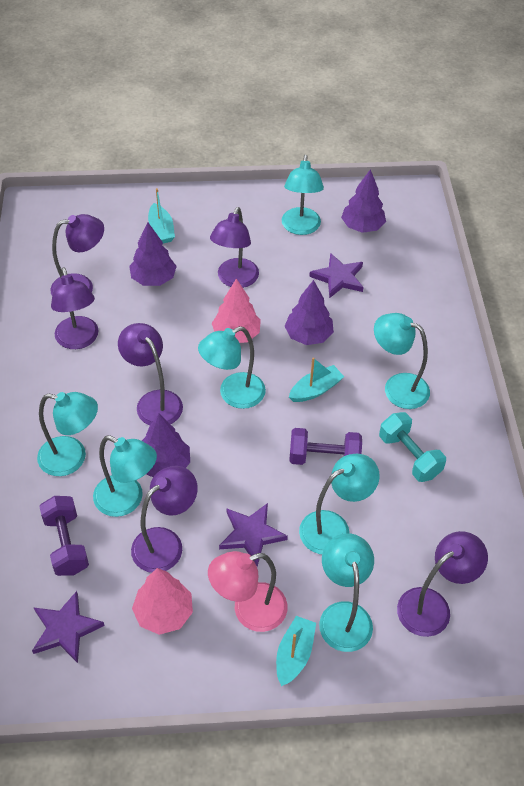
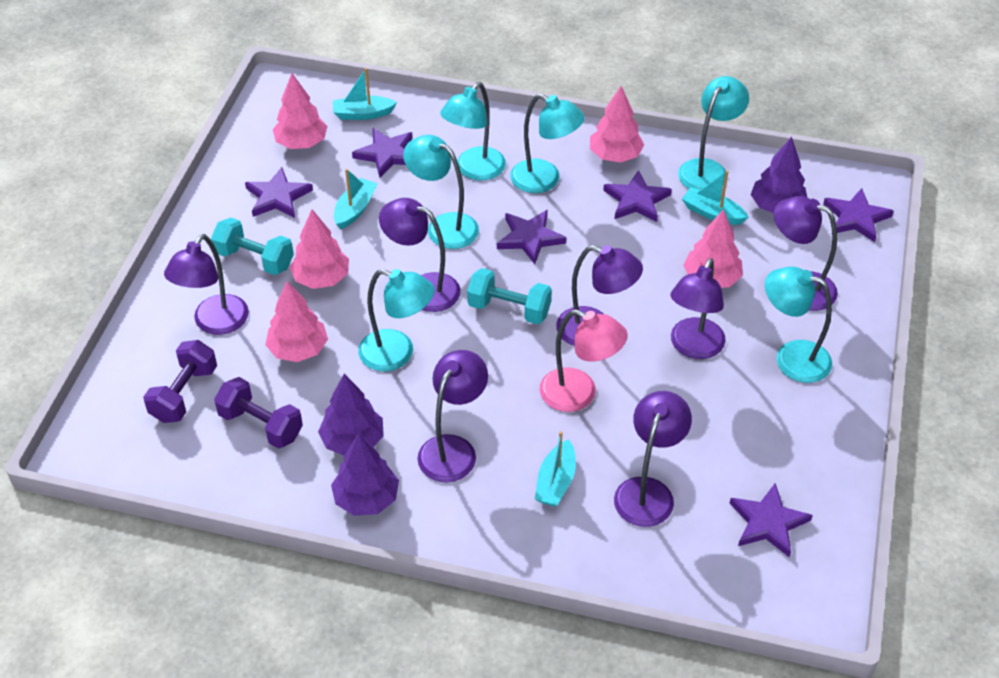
pink tree: 2 -> 5
purple lamp: 6 -> 7
purple star: 3 -> 6
purple tree: 4 -> 3
turquoise boat: 3 -> 4
turquoise dumbbell: 1 -> 2
turquoise lamp: 7 -> 6

